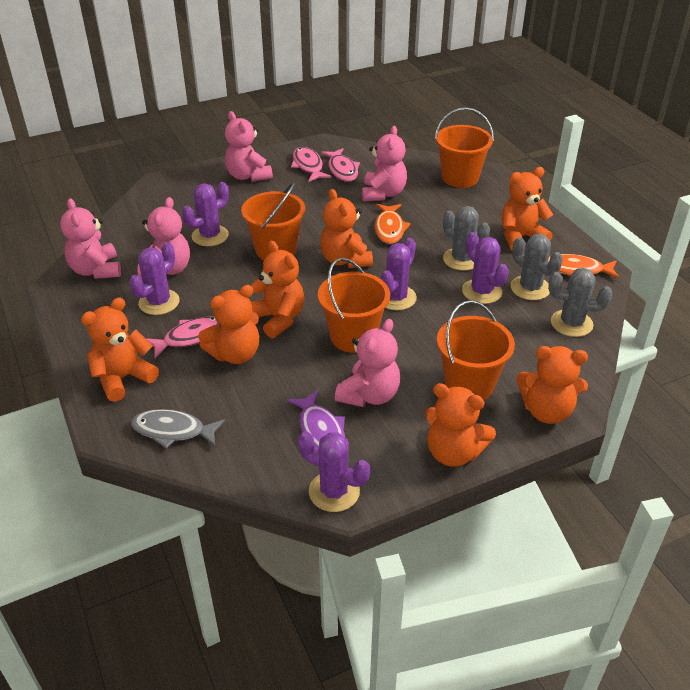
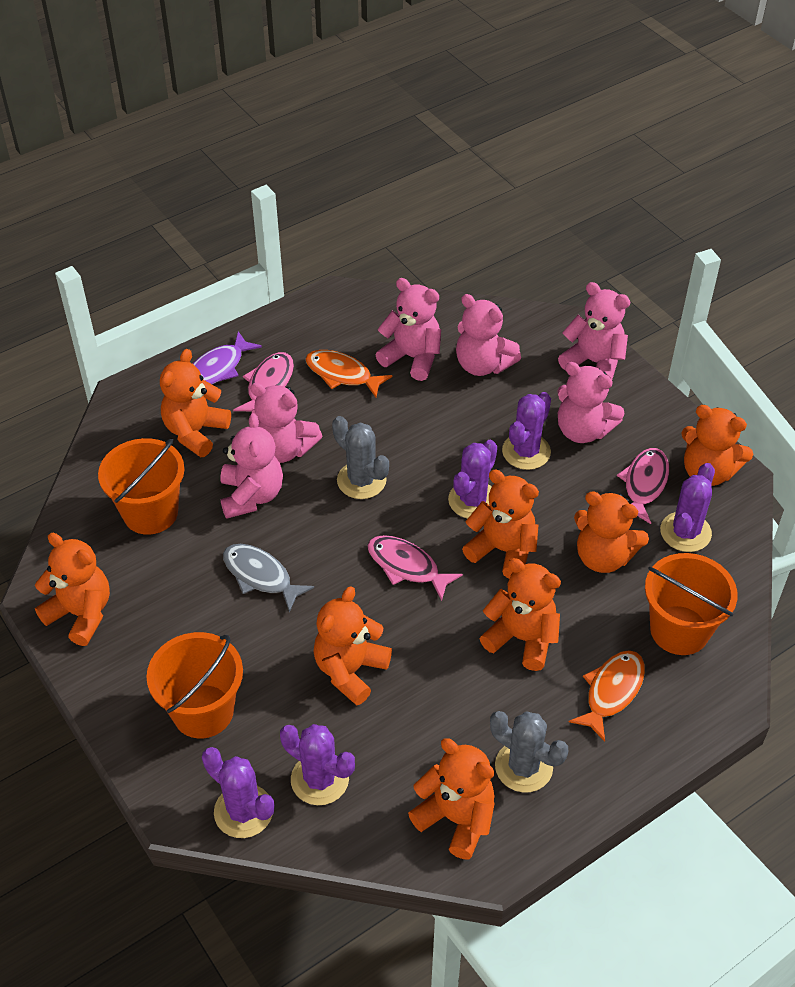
grey cactus: 3 -> 2
orange bucket: 4 -> 3
orange teddy bear: 7 -> 8
pink teddy bear: 5 -> 6

